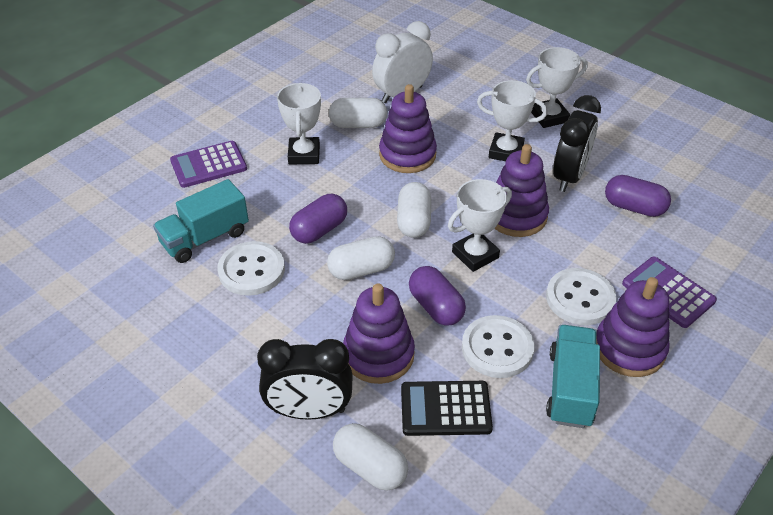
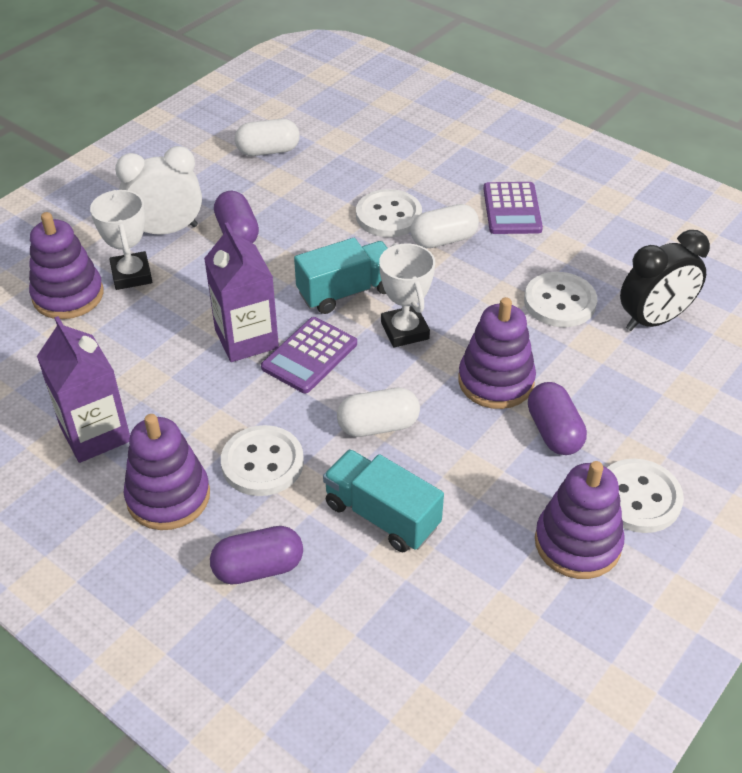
black calculator: 1 -> 0
black clock: 2 -> 1
purple carton: 0 -> 2
white button: 3 -> 4
white capsule: 4 -> 3
white trophy: 4 -> 2

